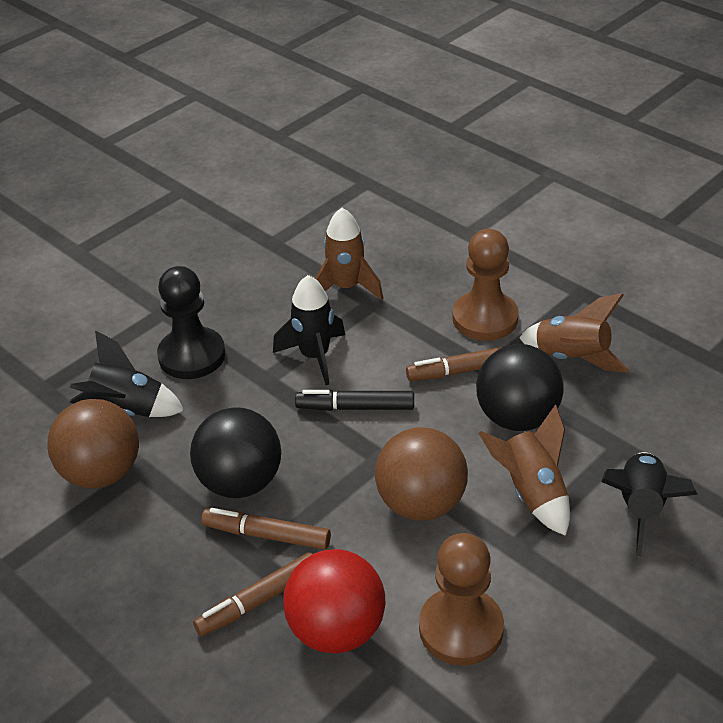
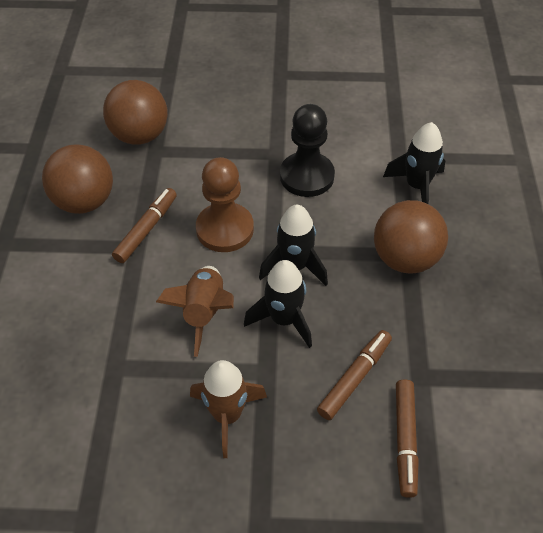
black ball: 2 -> 0
black marker: 1 -> 0
brown ball: 2 -> 3
brown pawn: 2 -> 1
brown rocket: 3 -> 2
red ball: 1 -> 0

